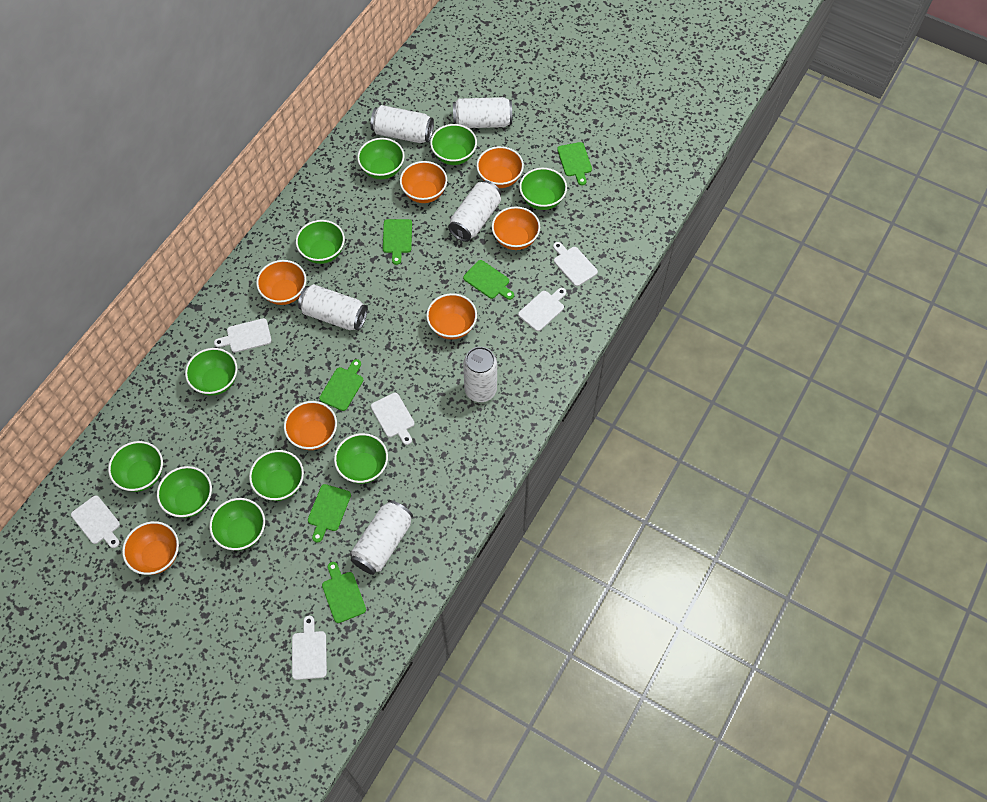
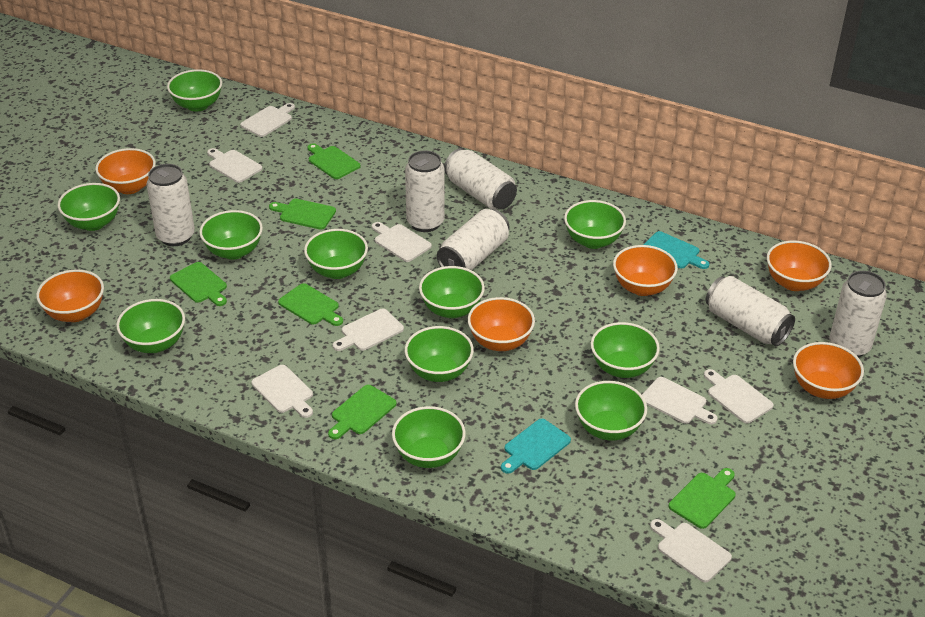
green bowl: 10 -> 11
orange bowl: 7 -> 6
turquoise cutting board: 0 -> 2
white cutting board: 6 -> 8

